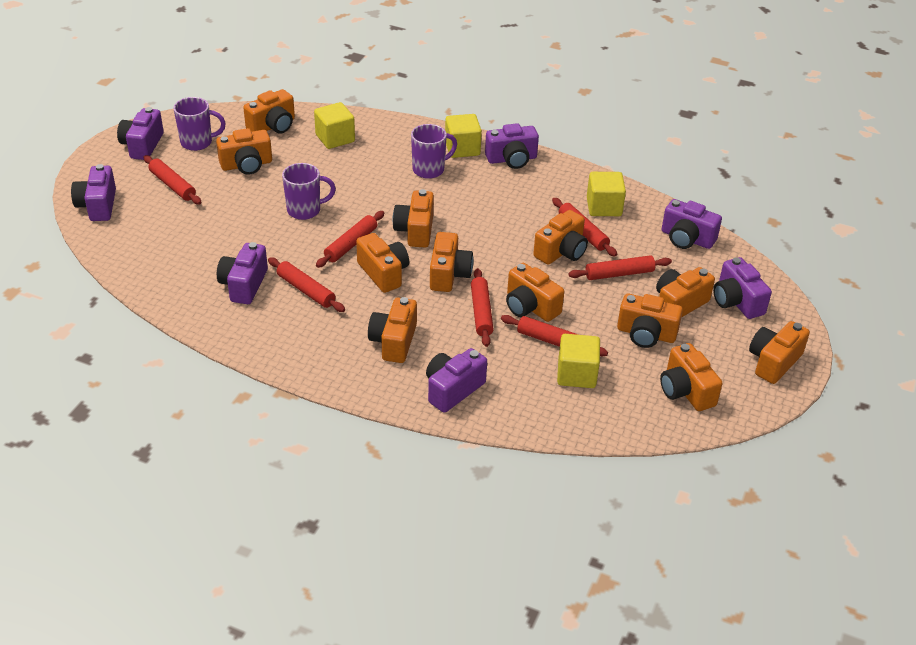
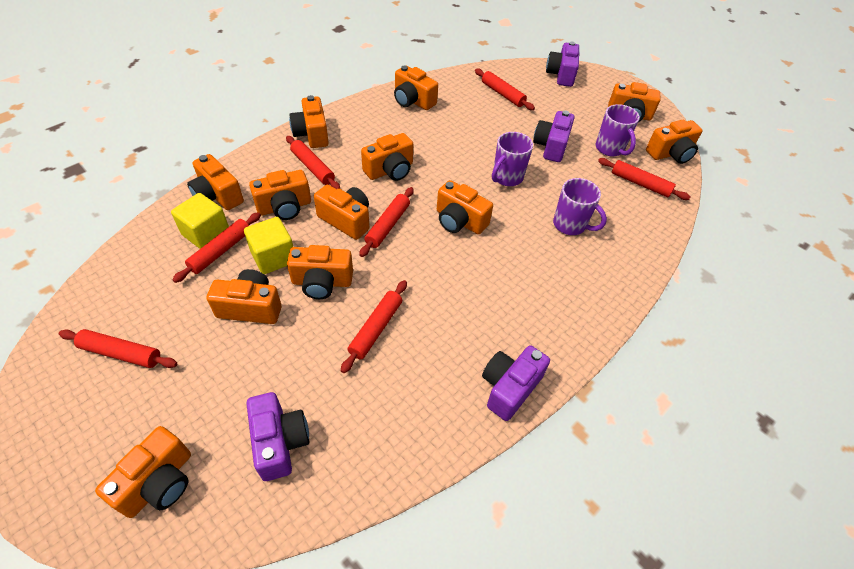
purple camera: 7 -> 4
yellow cube: 4 -> 2

